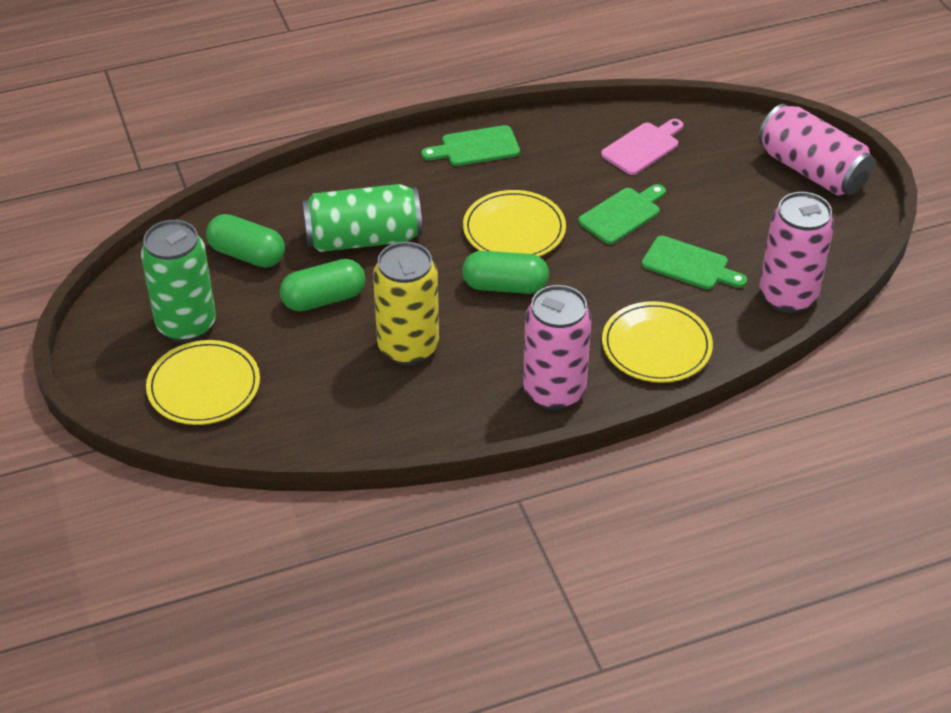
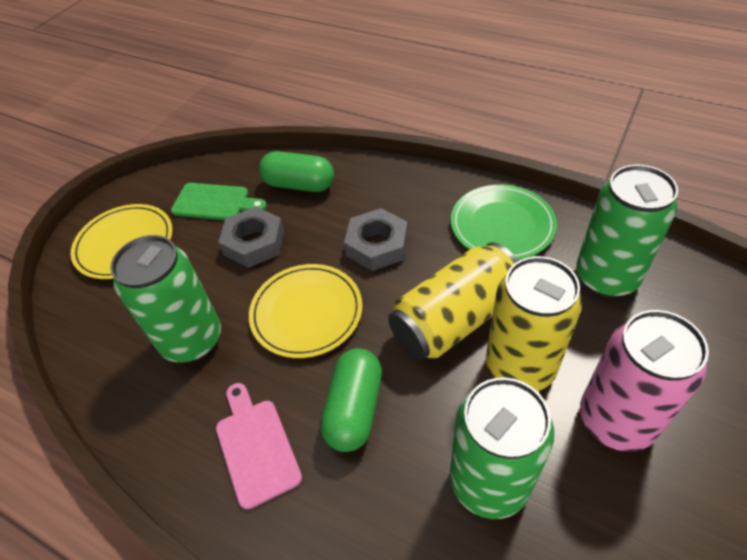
green can: 2 -> 3
green capsule: 3 -> 2
green cutting board: 3 -> 1
green plate: 0 -> 1
grey nut: 0 -> 2
pink can: 3 -> 1
yellow can: 1 -> 2
yellow plate: 3 -> 2

